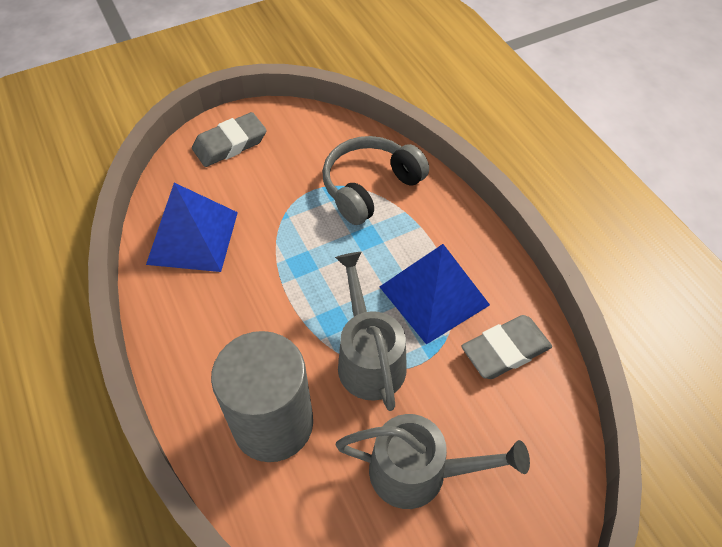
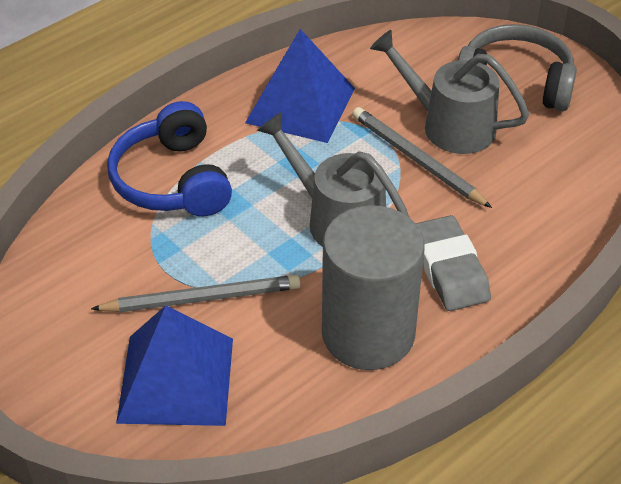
blue headphones: 0 -> 1
grey eraser: 2 -> 1
grey pencil: 0 -> 2

